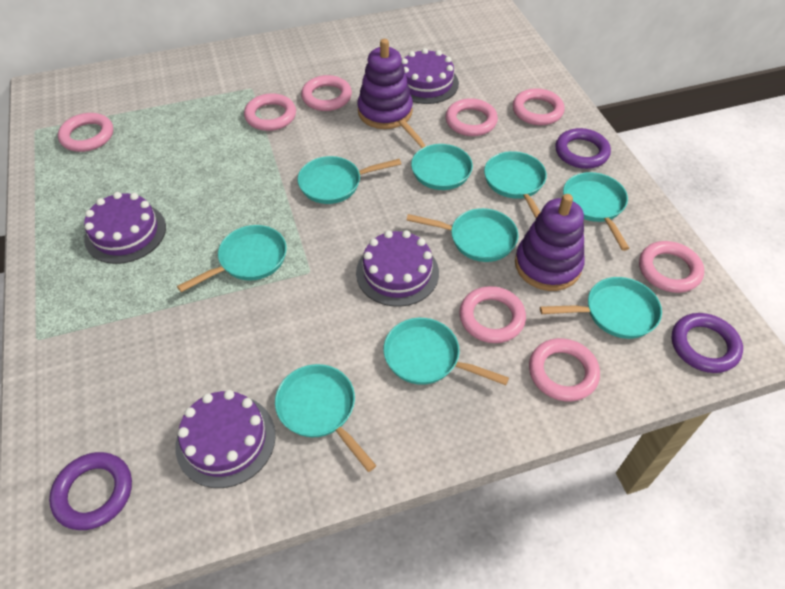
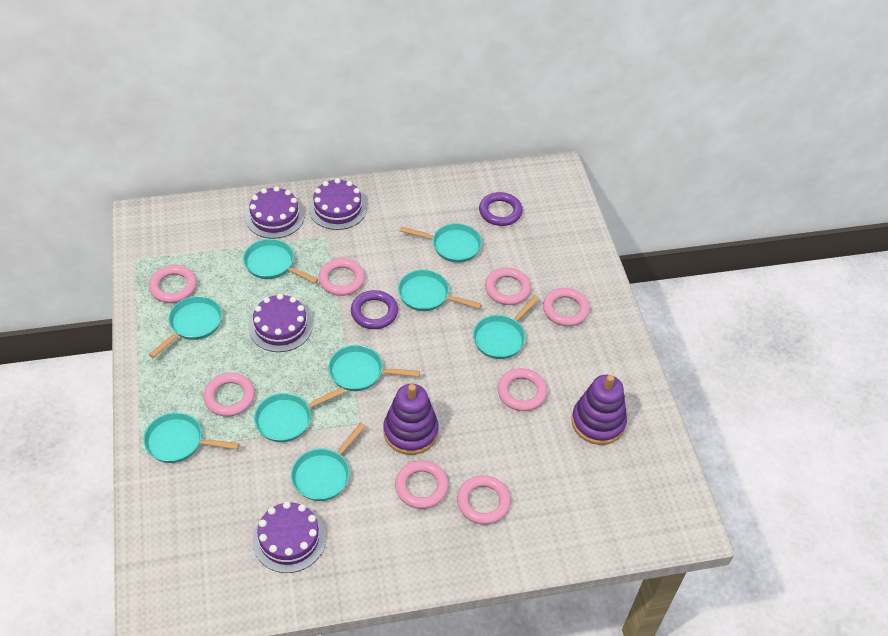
purple ring: 3 -> 2

